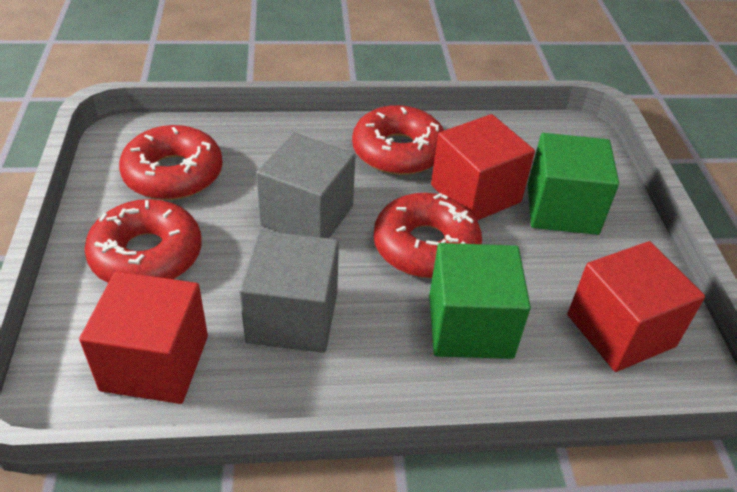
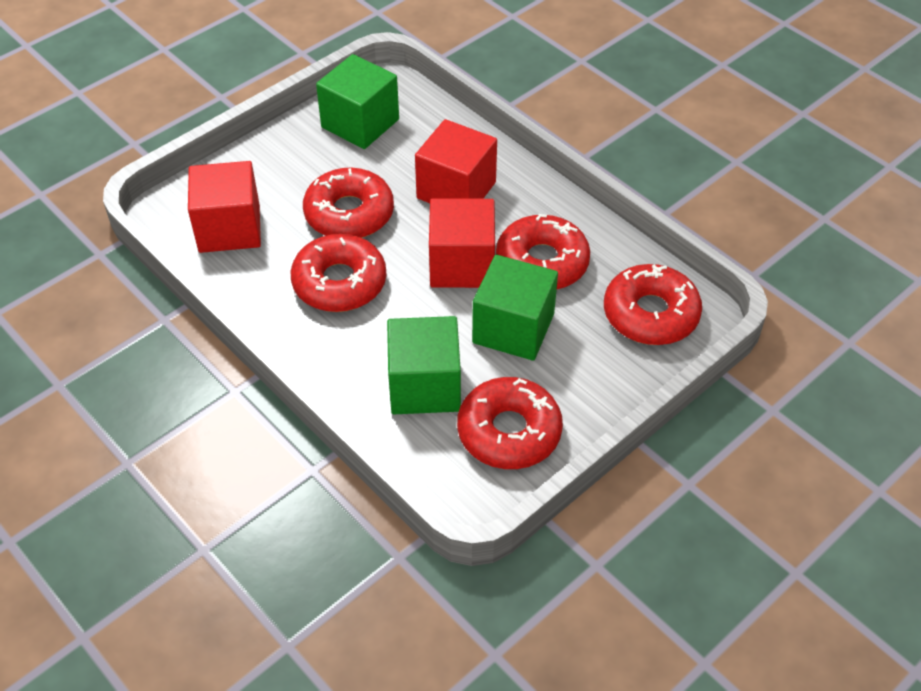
green cube: 2 -> 3
grey cube: 2 -> 0
red donut: 4 -> 5

